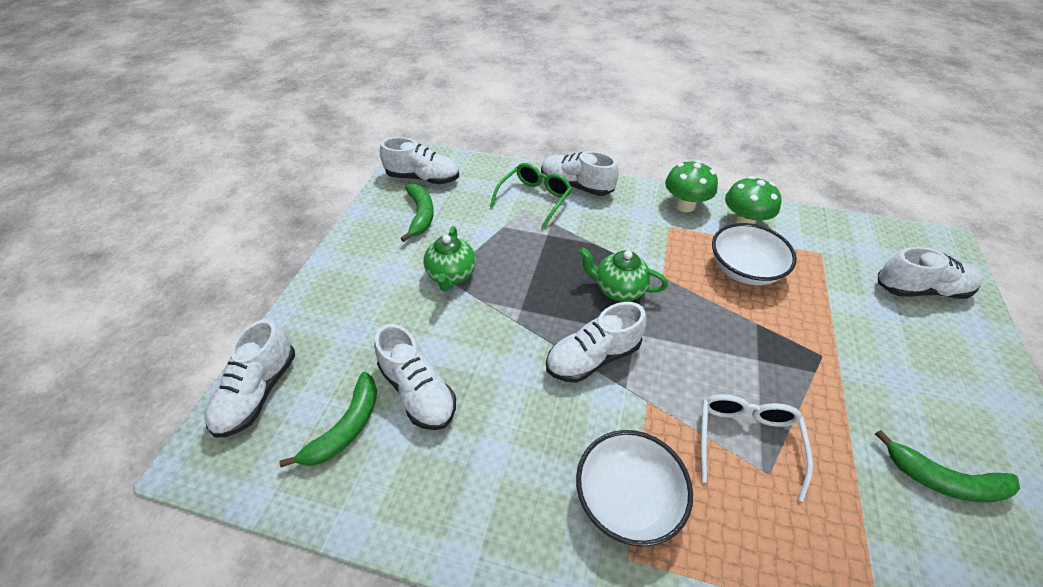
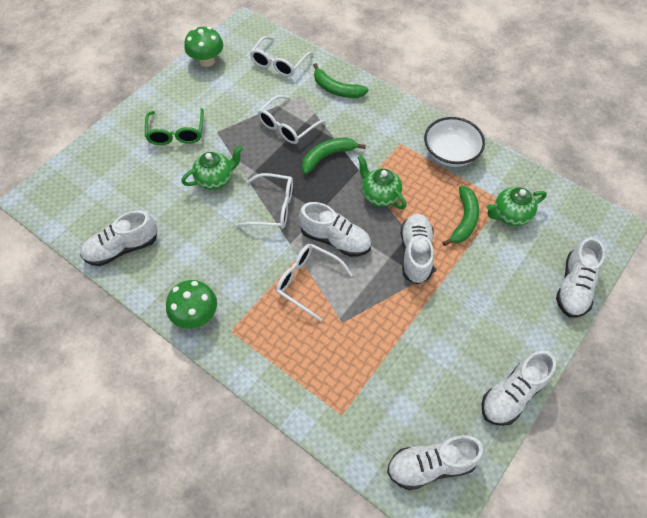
green teapot: 2 -> 3
white bowl: 2 -> 1
white glasses: 1 -> 4

